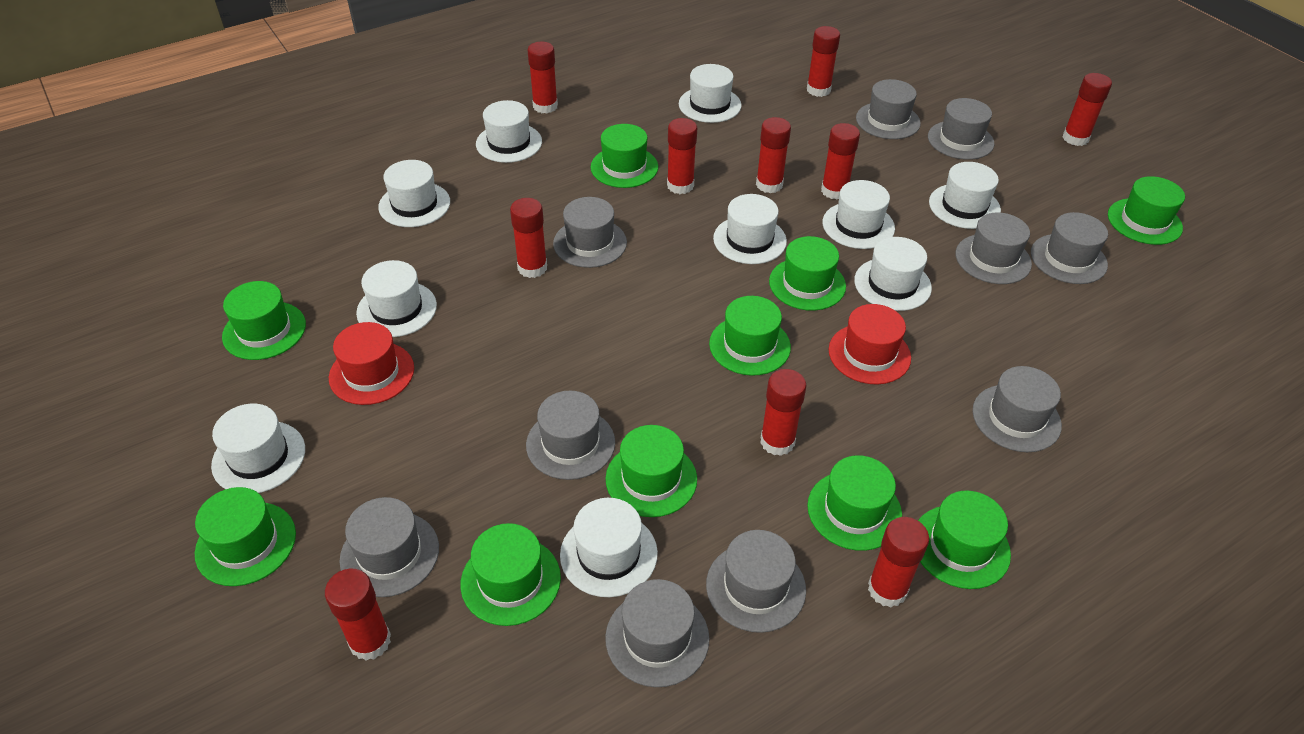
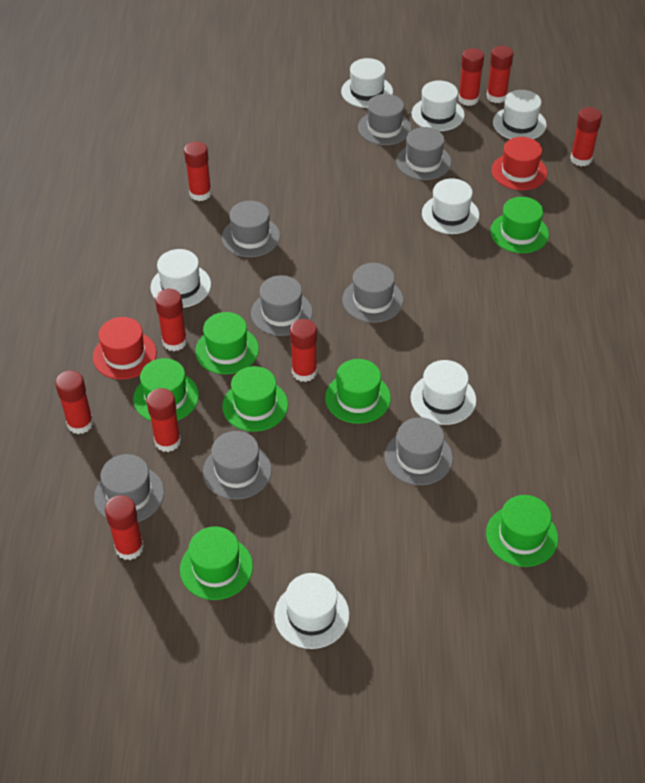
green hat: 10 -> 7
grey hat: 10 -> 8
red glue stick: 10 -> 9
white hat: 10 -> 7

